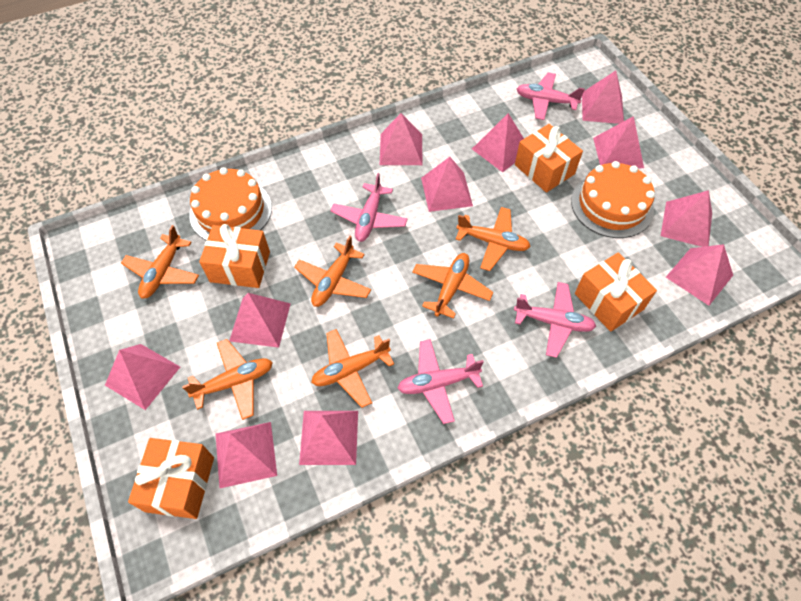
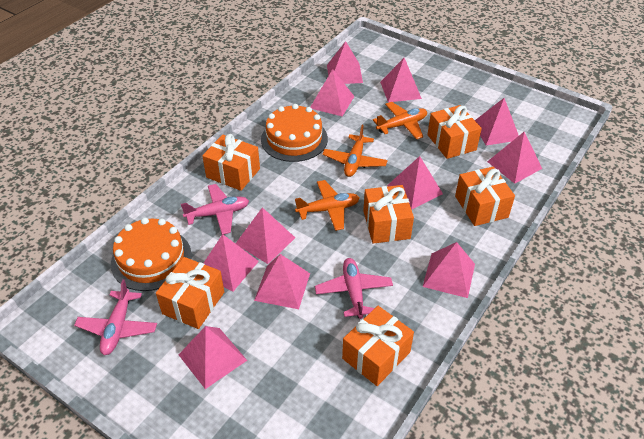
orange gift: 4 -> 6
orange plane: 6 -> 3
pink plane: 4 -> 3

